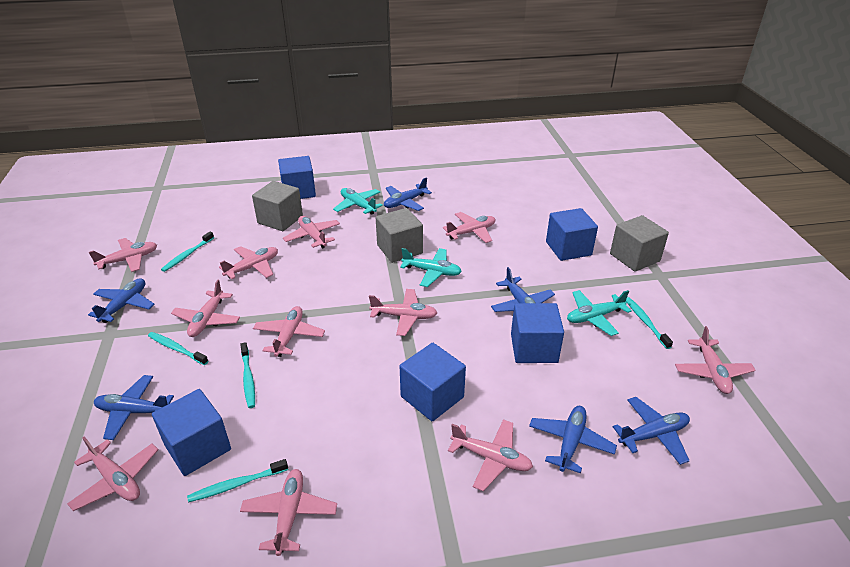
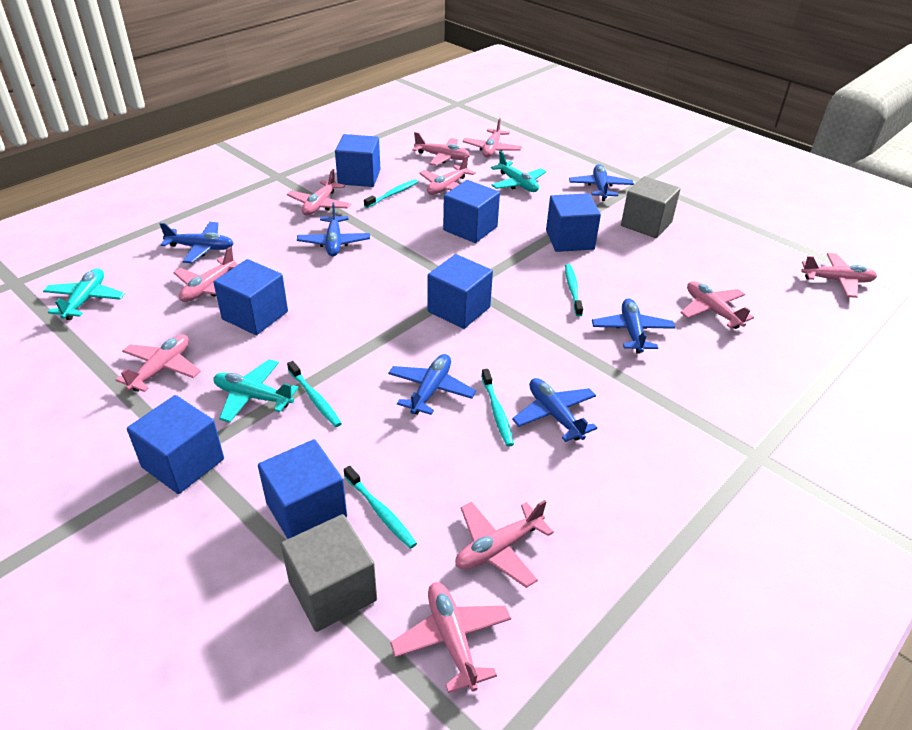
blue cube: 5 -> 7
grey cube: 3 -> 2
pink plane: 11 -> 10

